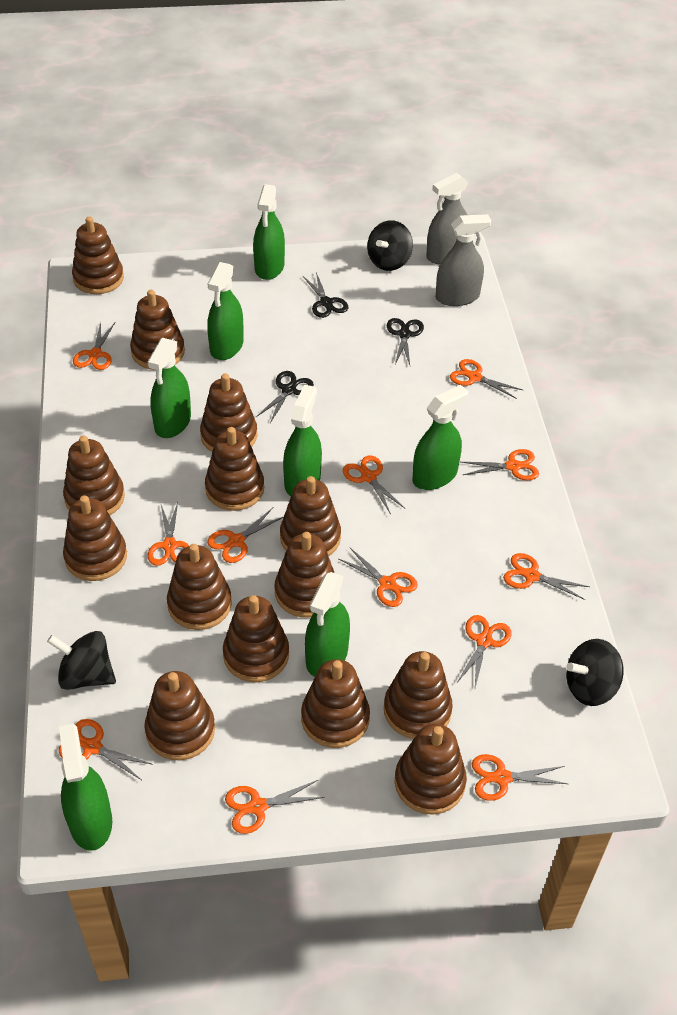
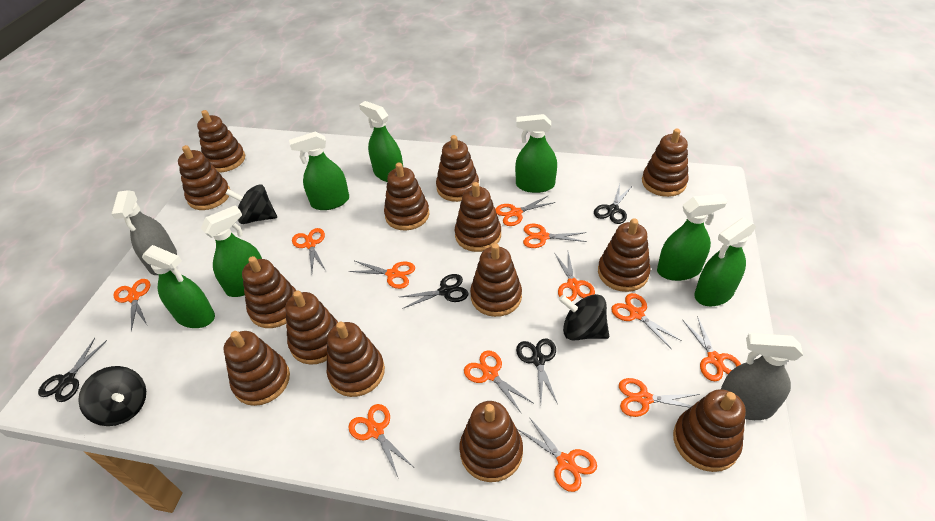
black scissors: 3 -> 4

